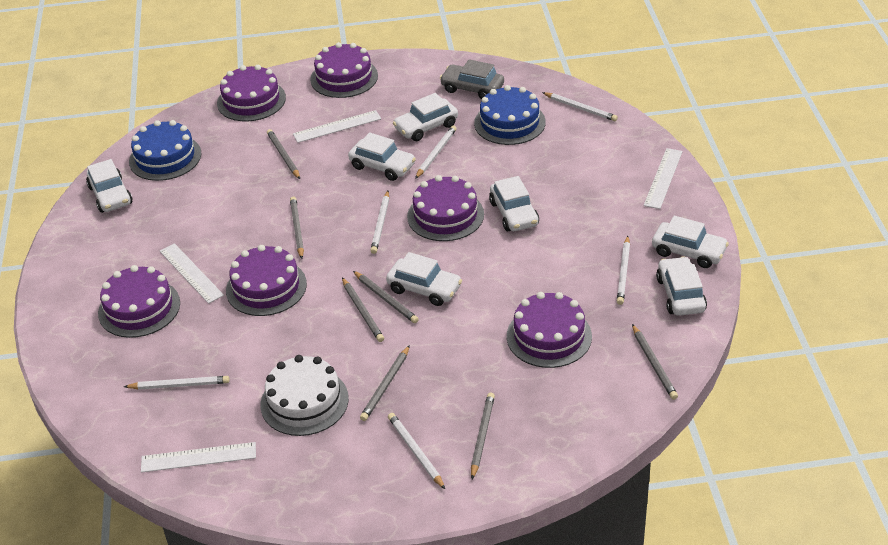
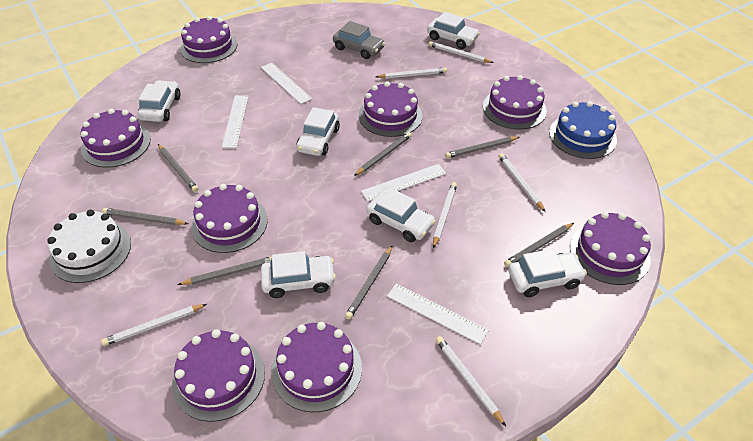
blue cake: 2 -> 1
purple cake: 6 -> 8
white car: 7 -> 6

